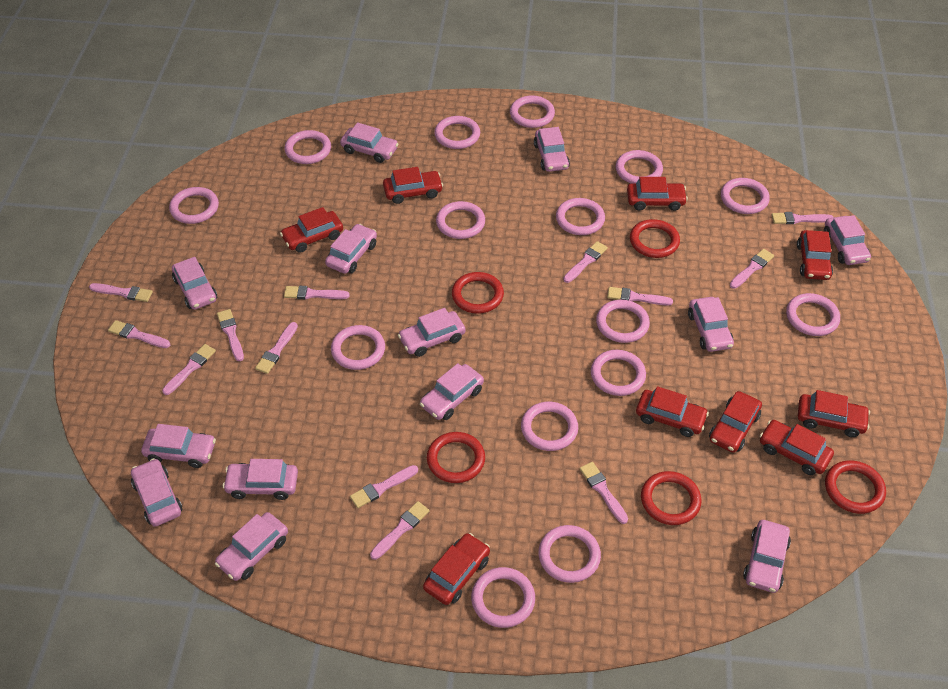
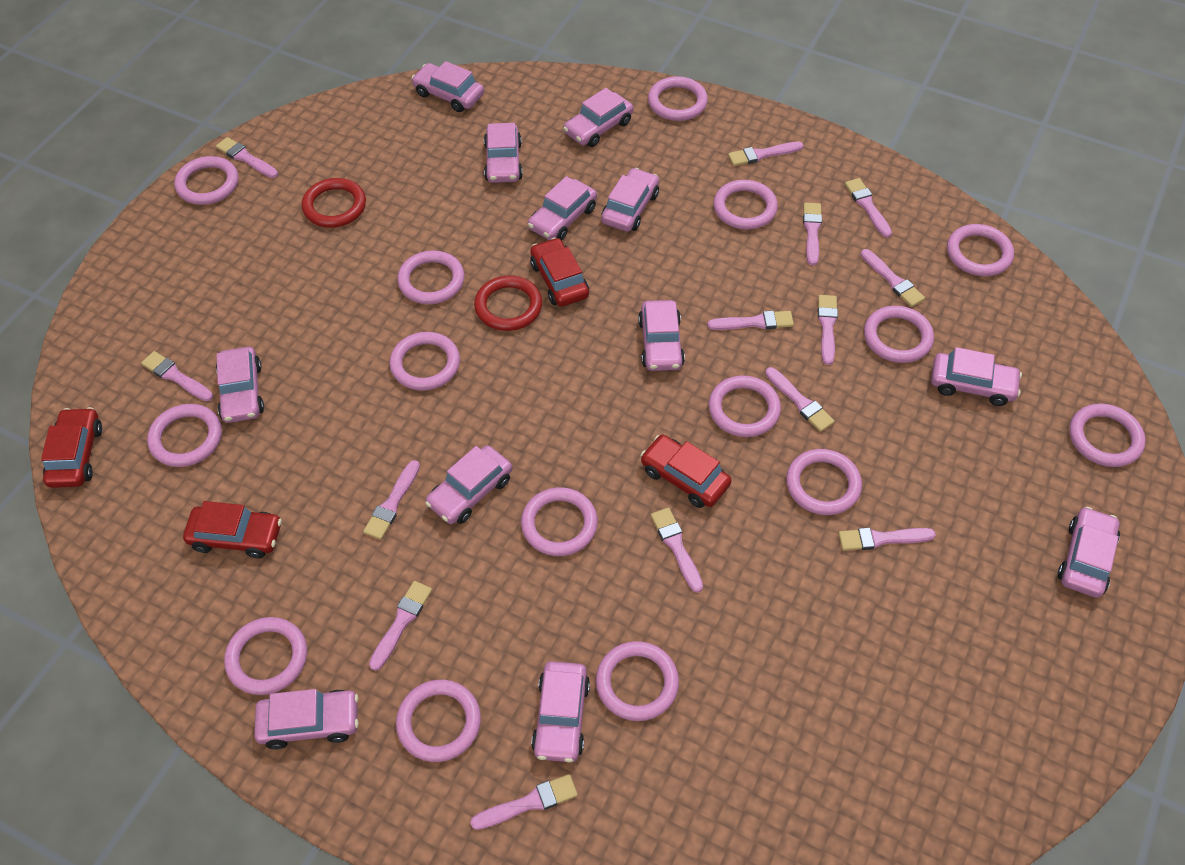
pink brush: 13 -> 14
pink car: 13 -> 12
red car: 9 -> 4
red ring: 5 -> 2

